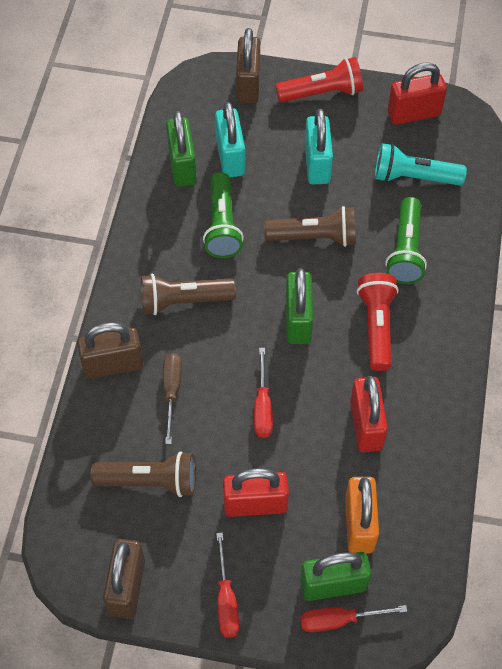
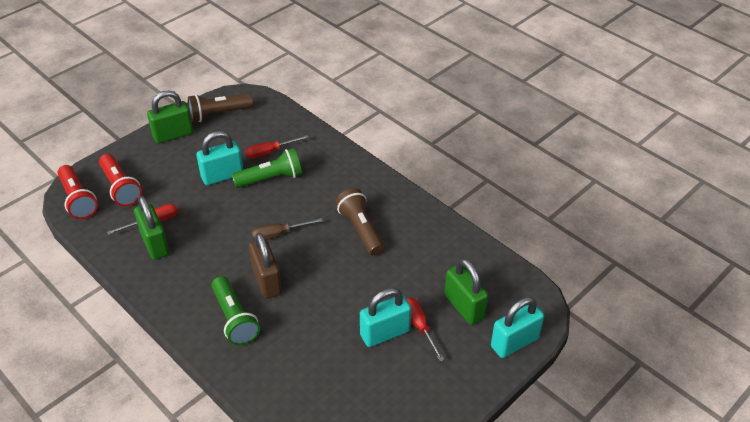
brown flashlight: 3 -> 2
brown padlock: 3 -> 1
orange padlock: 1 -> 0
red padlock: 3 -> 0
turquoise flashlight: 1 -> 0
turquoise padlock: 2 -> 3

